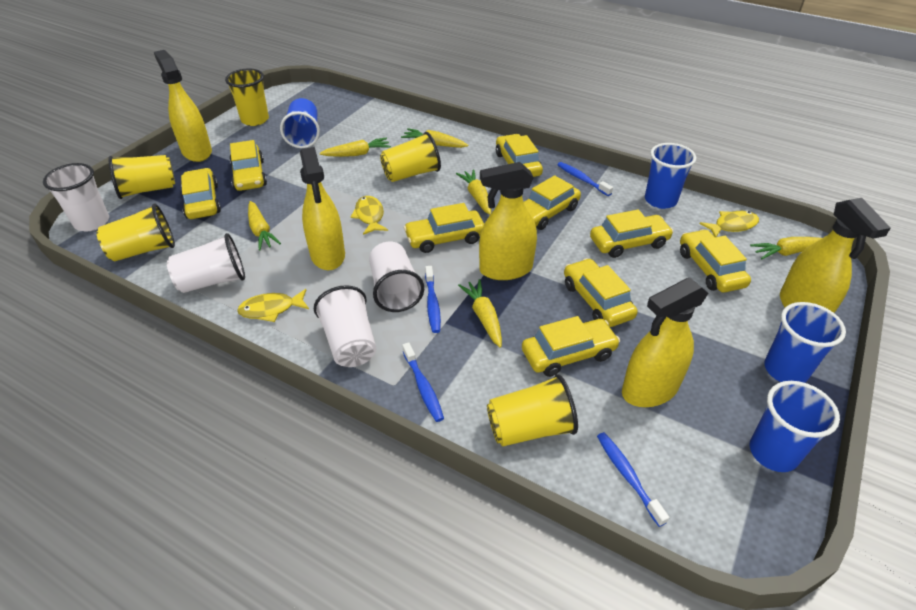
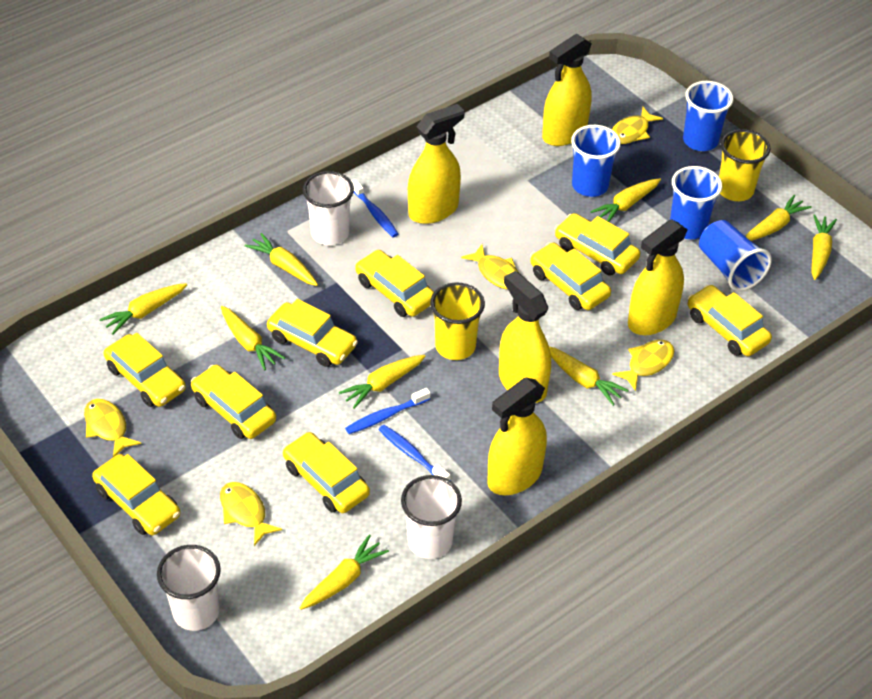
blue toothbrush: 4 -> 3
white cup: 4 -> 3
yellow carrot: 6 -> 9
yellow cup: 5 -> 2
yellow fish: 3 -> 5

